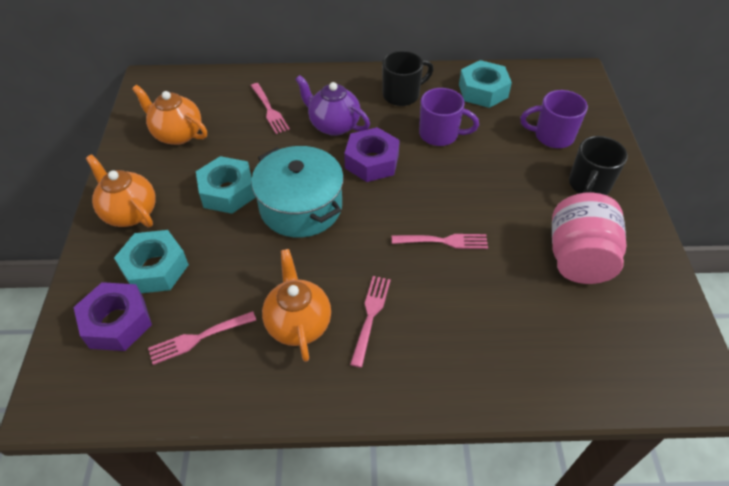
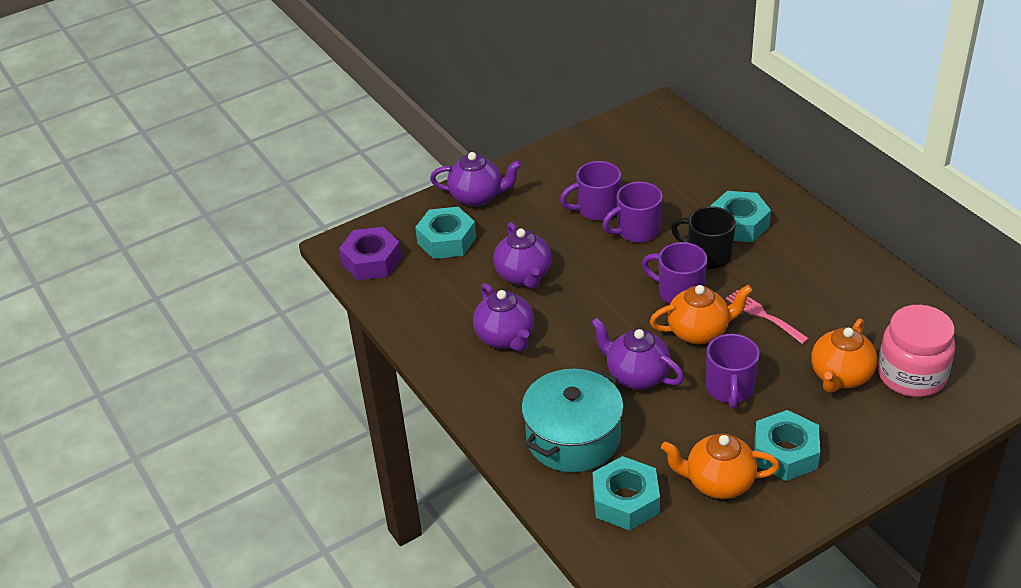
black mug: 2 -> 1
pink fork: 4 -> 1
purple mug: 2 -> 4
purple nut: 2 -> 1
purple teapot: 1 -> 4
turquoise nut: 3 -> 4

